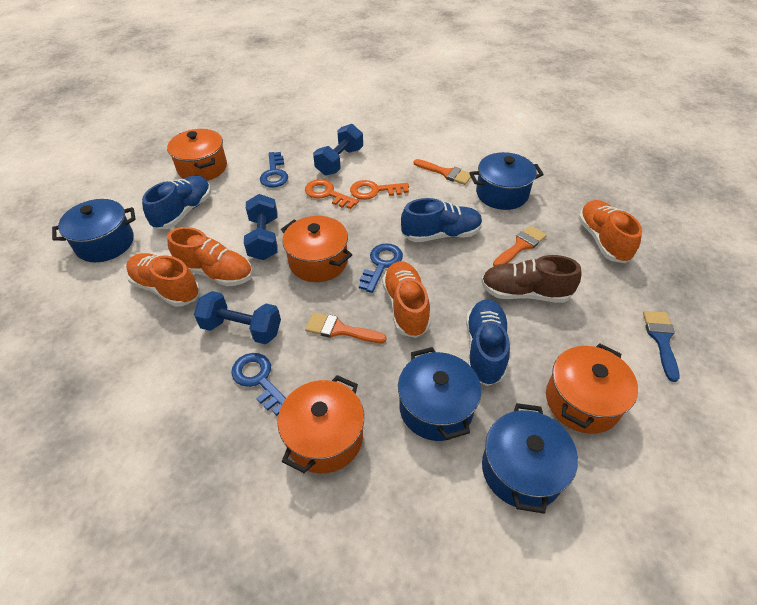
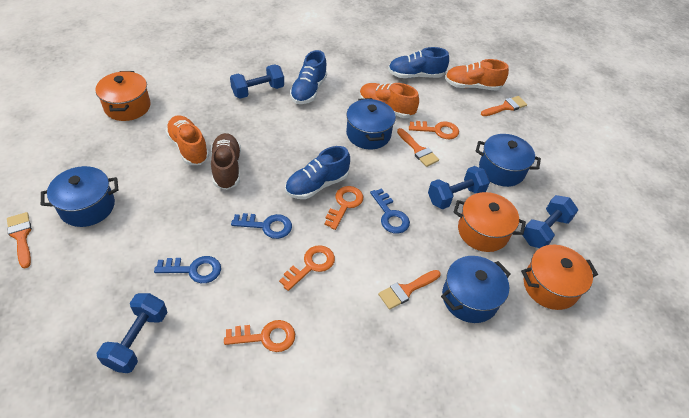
blue brush: 1 -> 0
blue dumbbell: 3 -> 4
orange brush: 3 -> 4
orange key: 2 -> 4
orange pot: 4 -> 3
orange shoe: 4 -> 3

